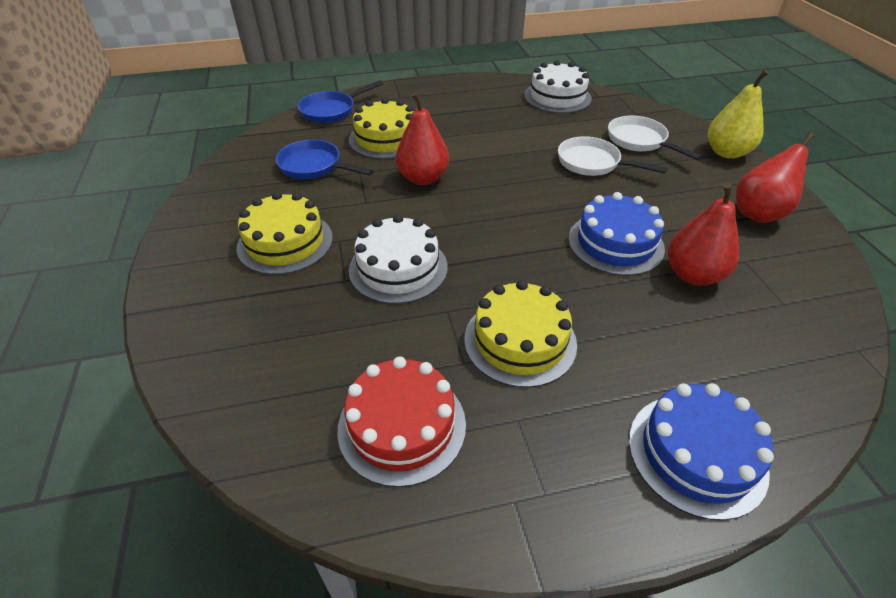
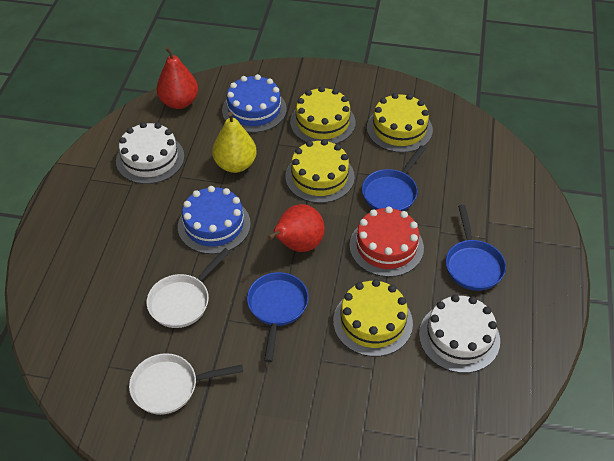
blue pan: 2 -> 3
red pear: 3 -> 2
yellow cake: 3 -> 4

